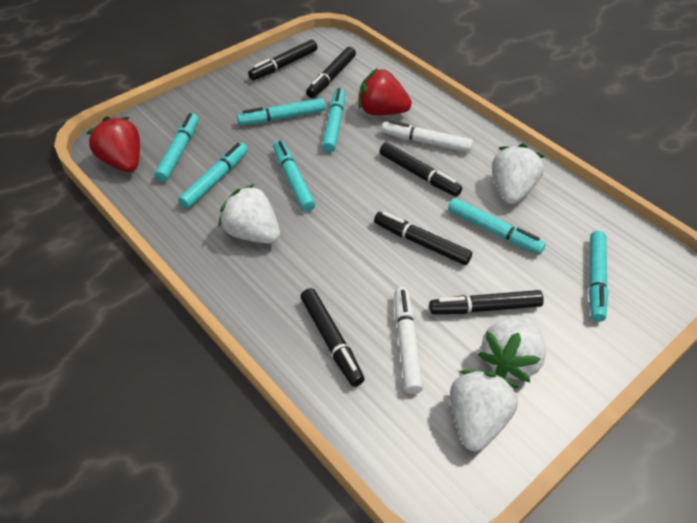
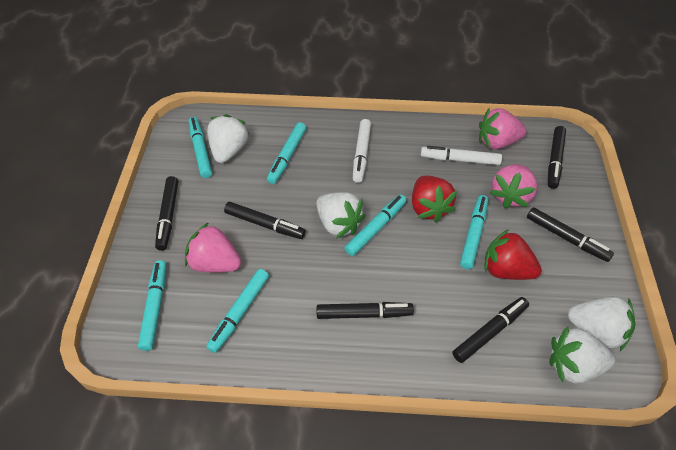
pink strawberry: 0 -> 3
turquoise marker: 7 -> 6

